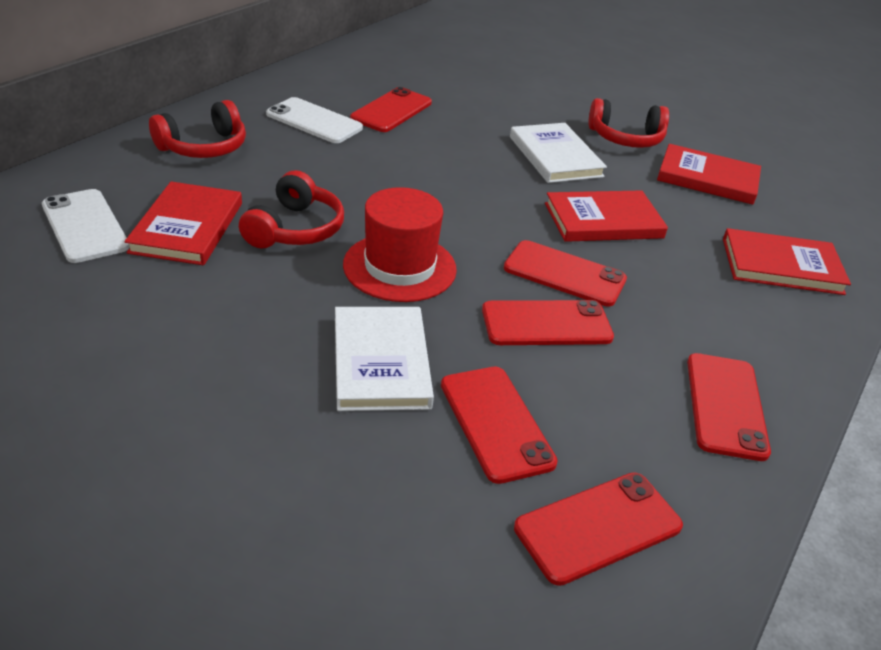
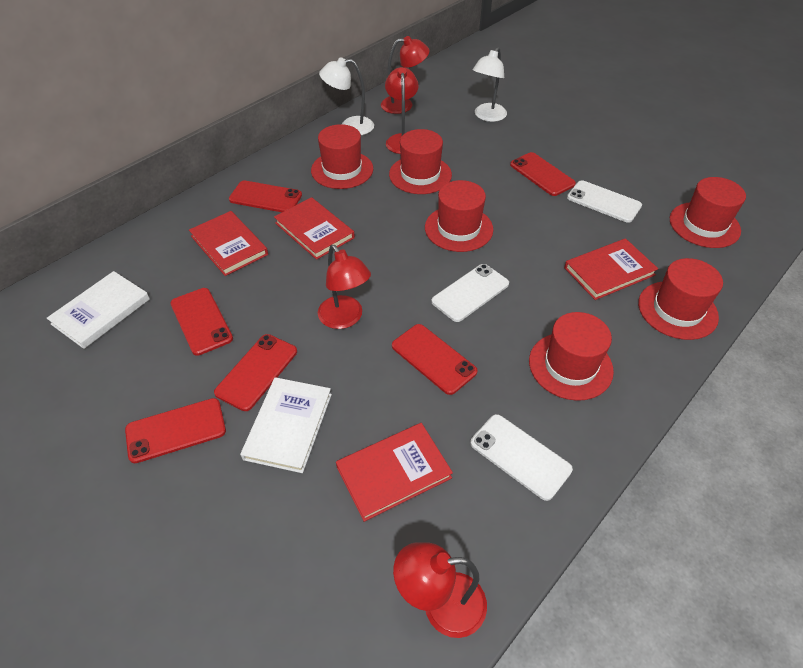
red hat: 1 -> 6
red headphones: 3 -> 0
red lamp: 0 -> 4
white lamp: 0 -> 2
white phone: 2 -> 3

